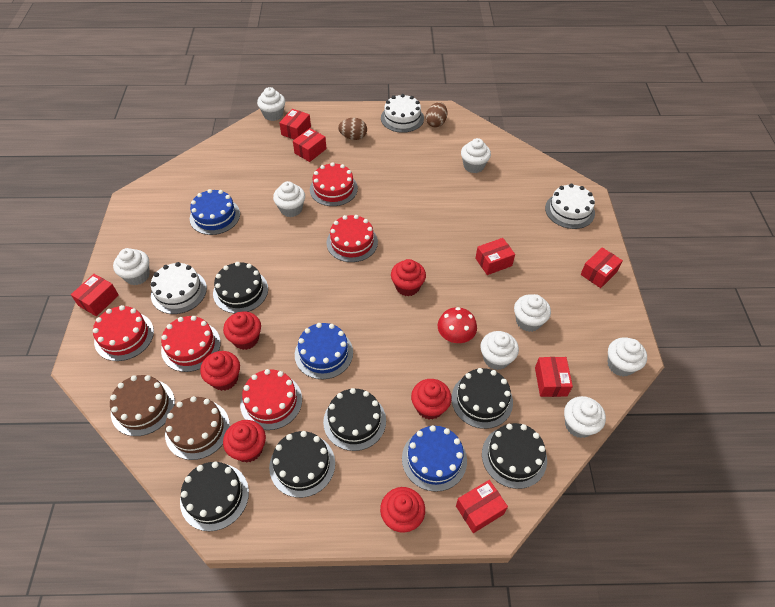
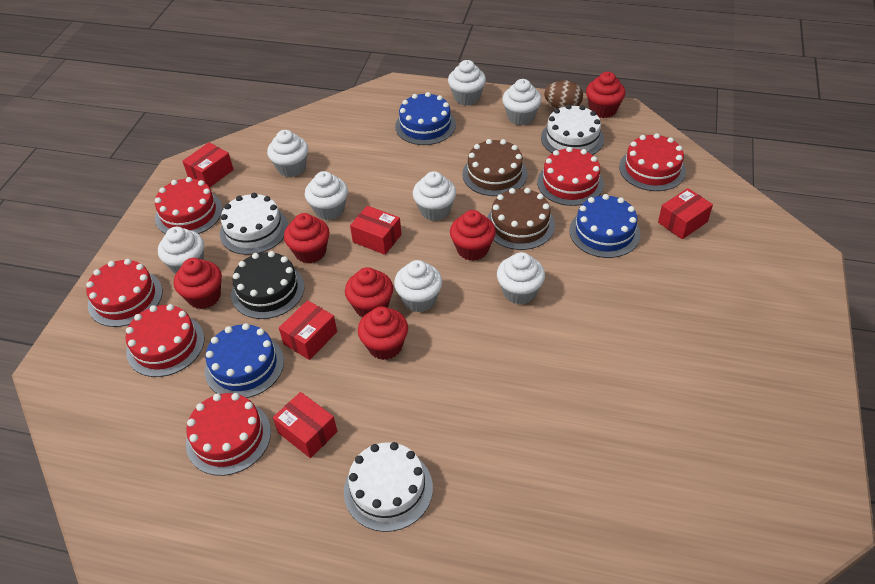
black cake: 6 -> 1
brown egg: 2 -> 1
red box: 7 -> 5
red cake: 5 -> 6
red mushroom: 1 -> 0

